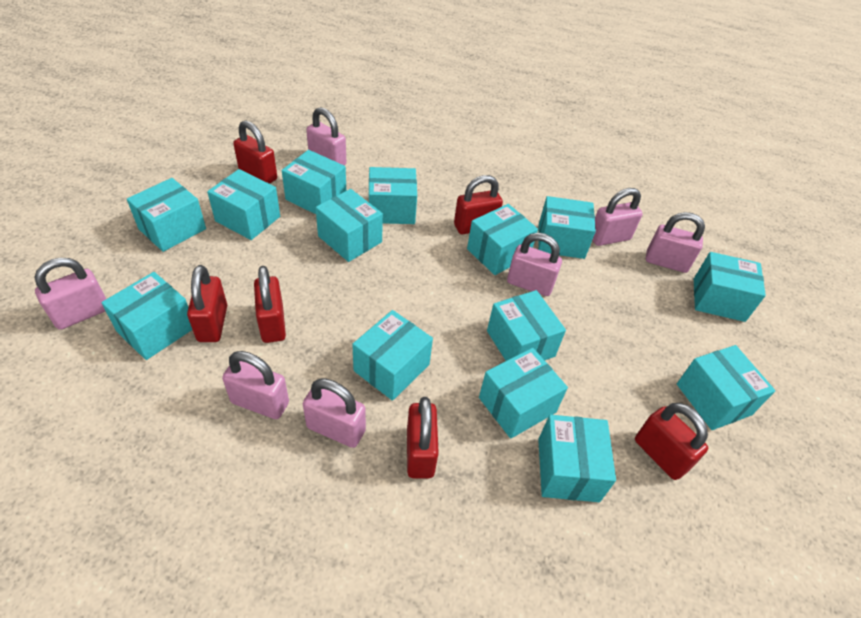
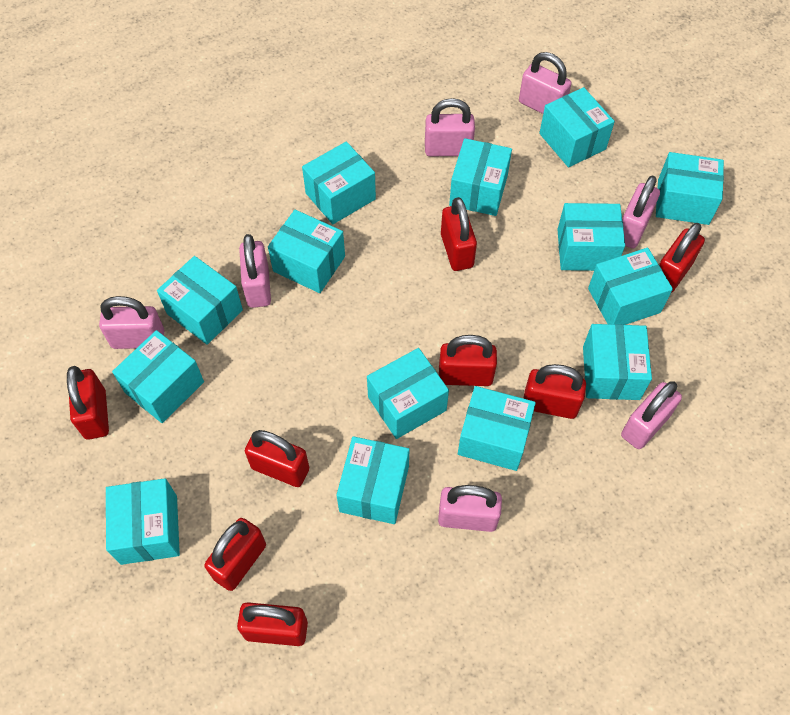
red padlock: 6 -> 8

